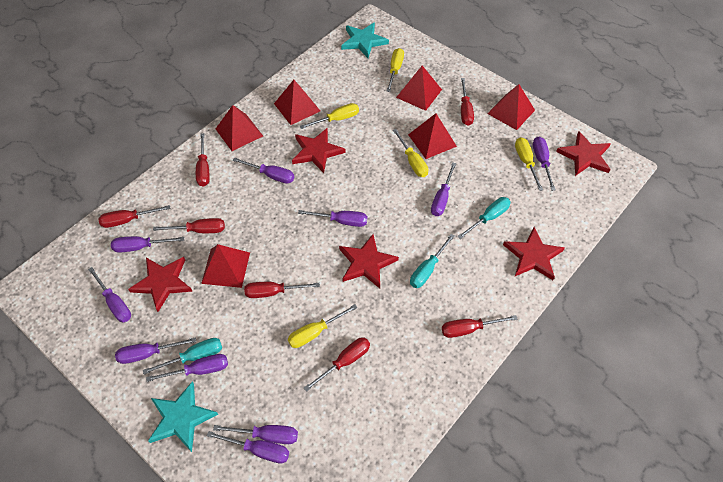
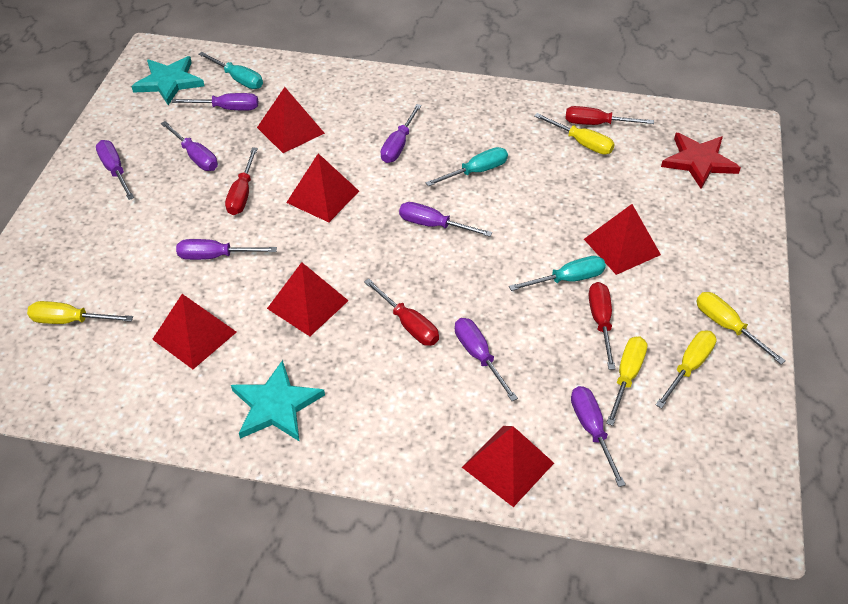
purple screwdriver: 10 -> 8
red screwdriver: 7 -> 4
red star: 5 -> 1

